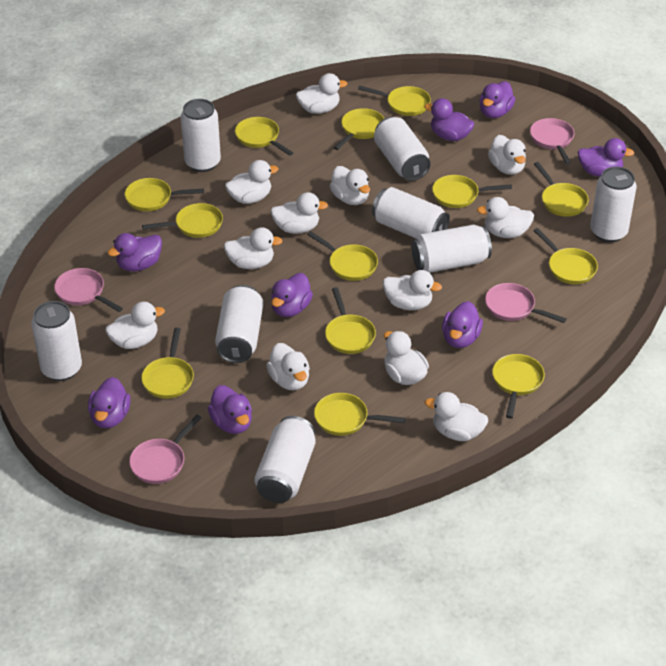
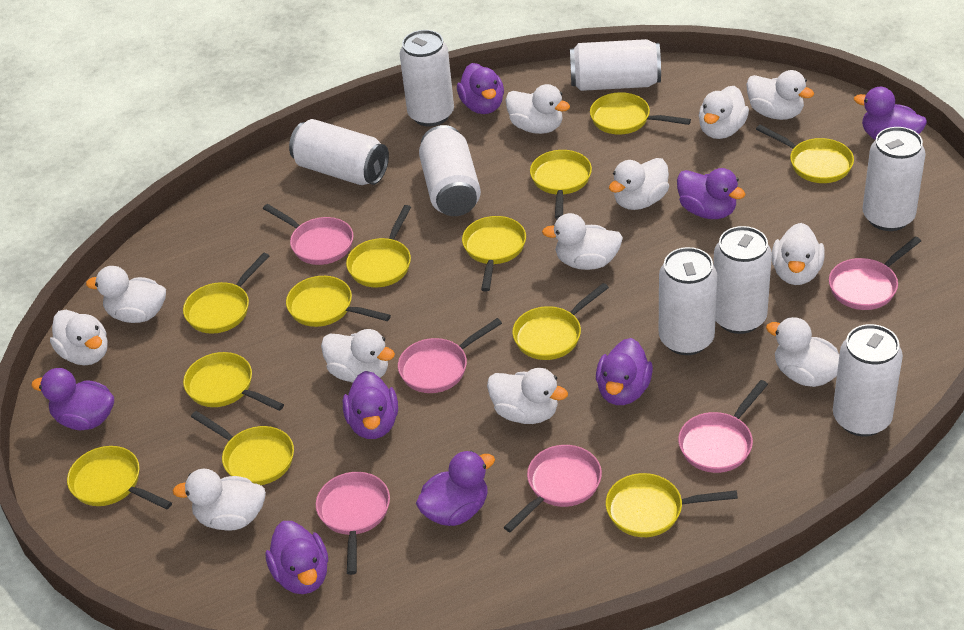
pink pan: 4 -> 6
yellow pan: 13 -> 12

